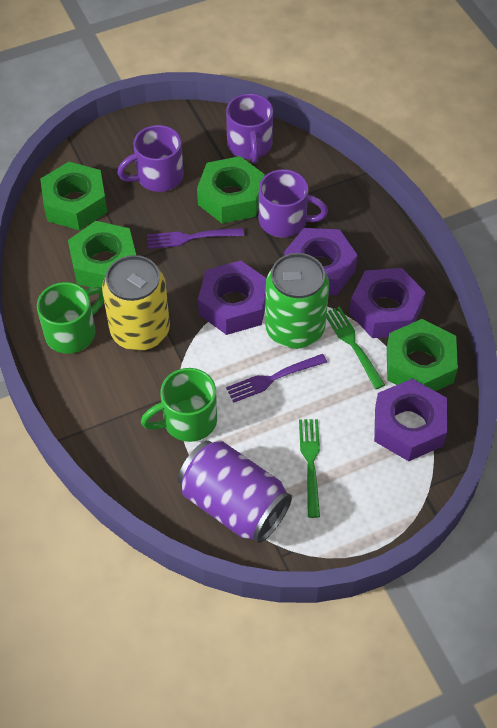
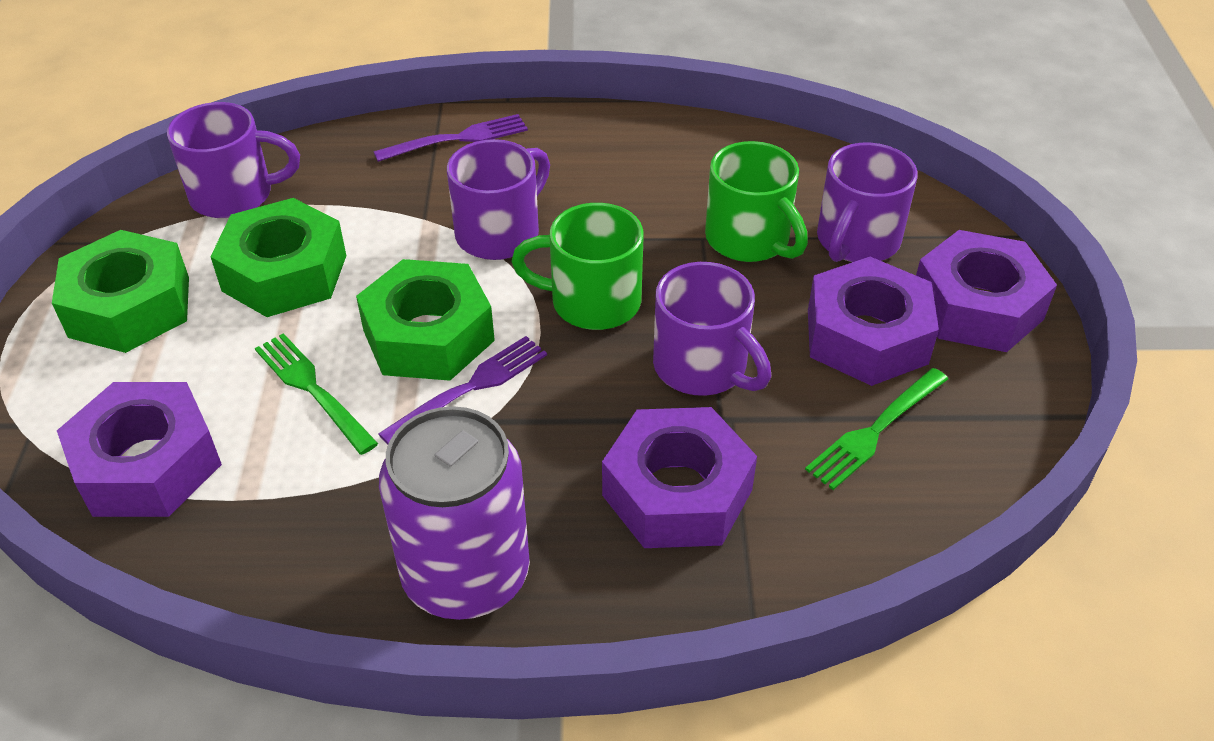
green can: 1 -> 0
green nut: 4 -> 3
purple mug: 3 -> 4
yellow can: 1 -> 0

